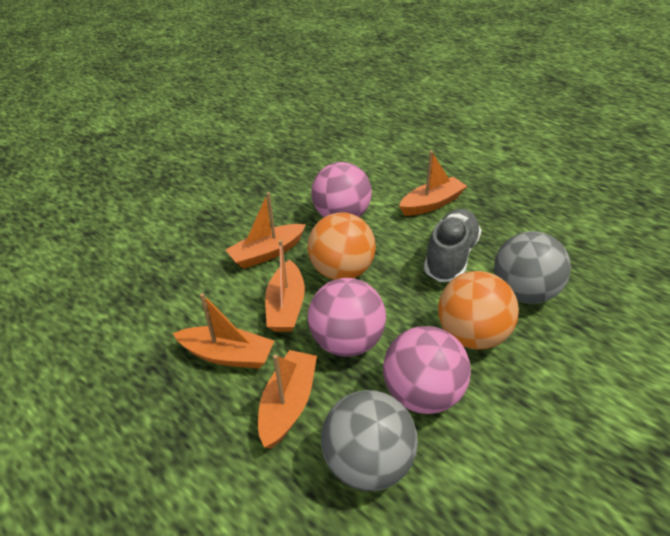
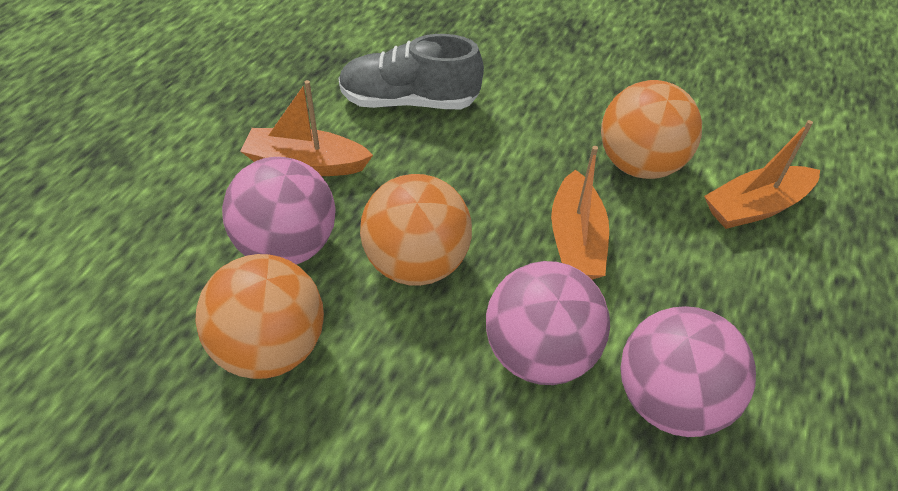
grey ball: 2 -> 0
orange ball: 2 -> 3
orange boat: 5 -> 3

